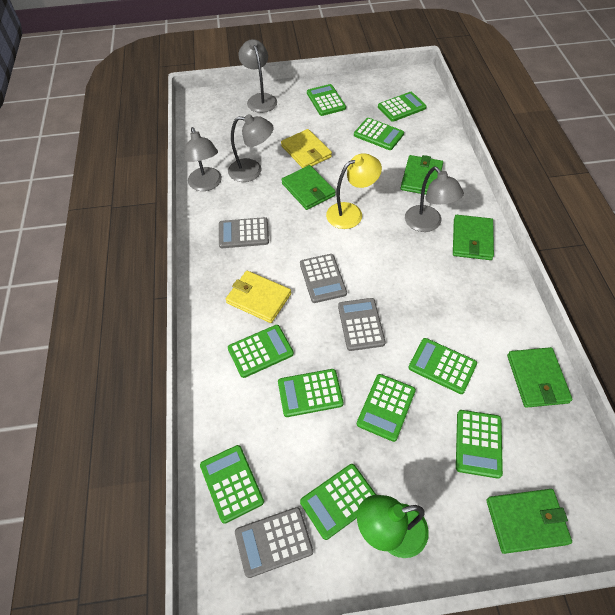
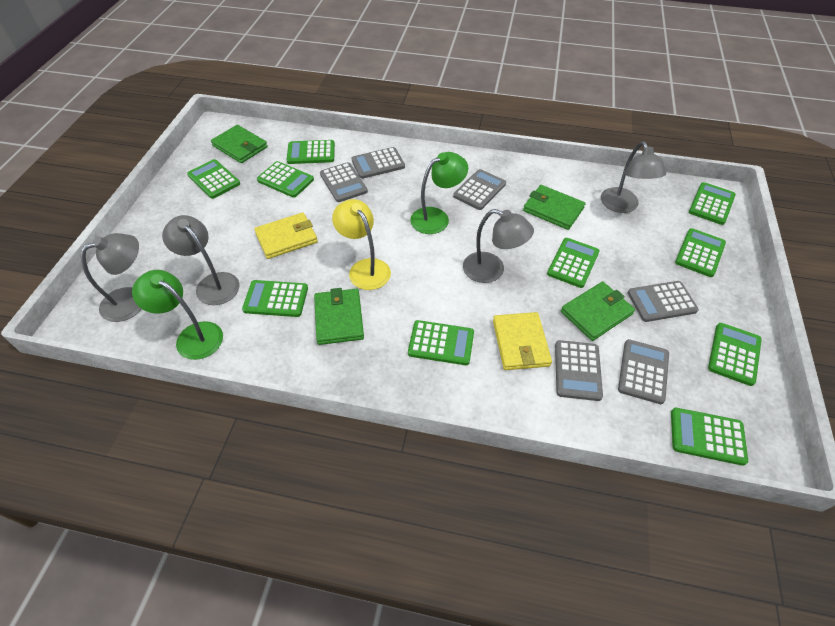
green lamp: 1 -> 2
green wallet: 5 -> 4
grey calculator: 4 -> 6

